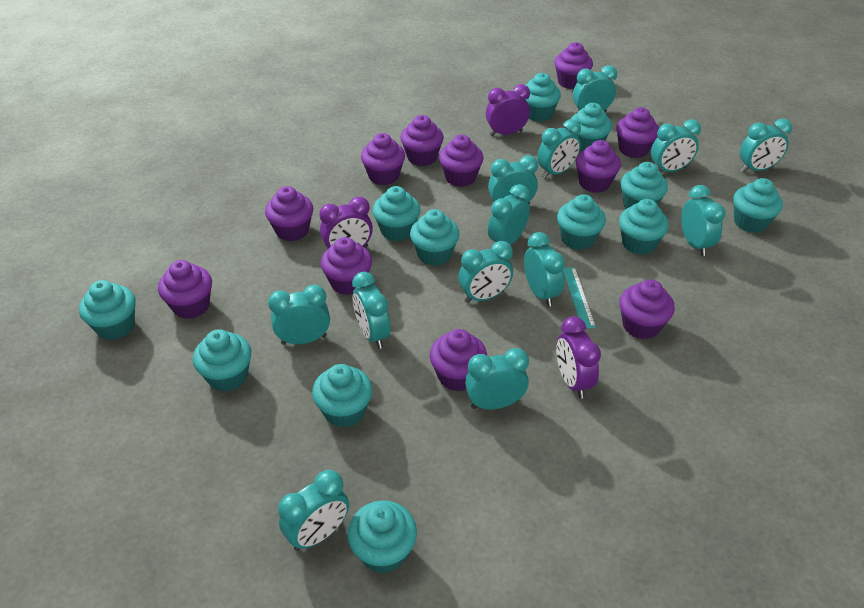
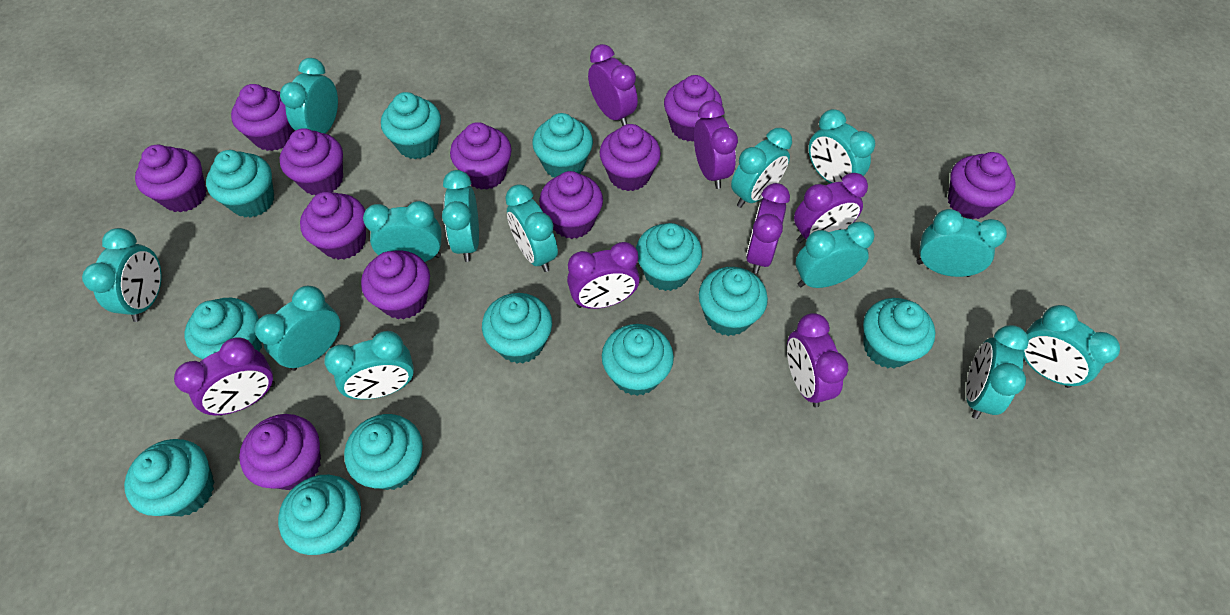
purple clock: 3 -> 7
turquoise ruler: 1 -> 0

